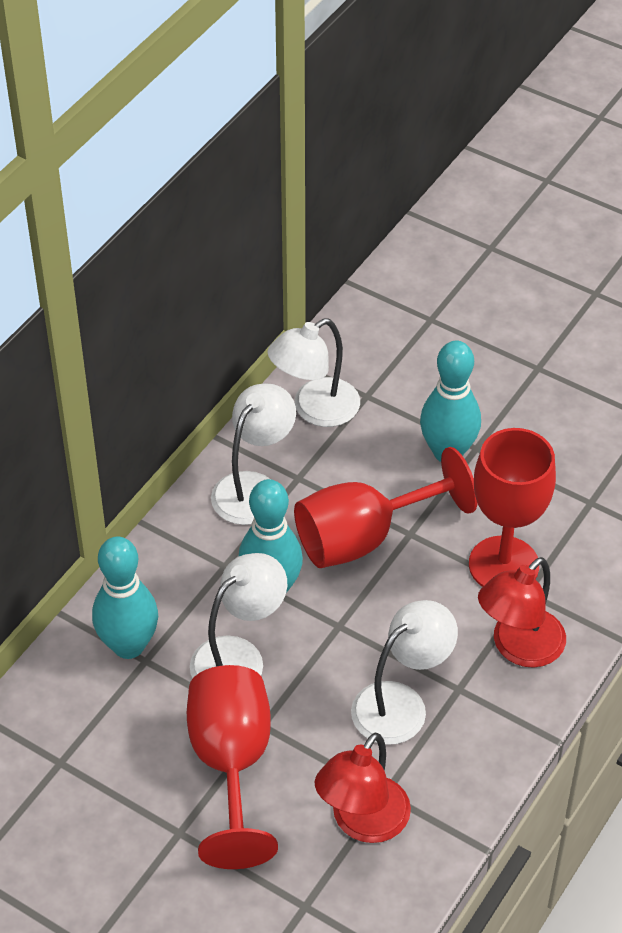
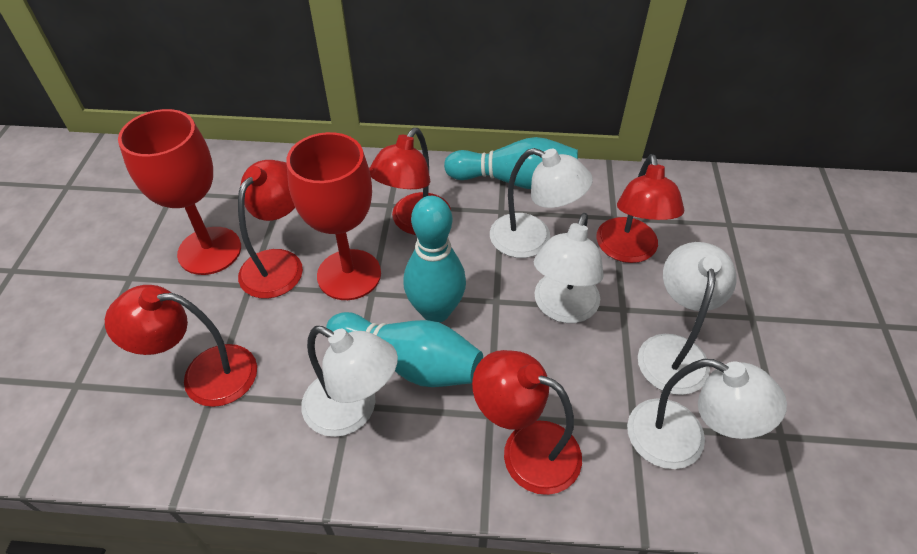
red goblet: 3 -> 2
red lamp: 2 -> 5
white lamp: 4 -> 5

